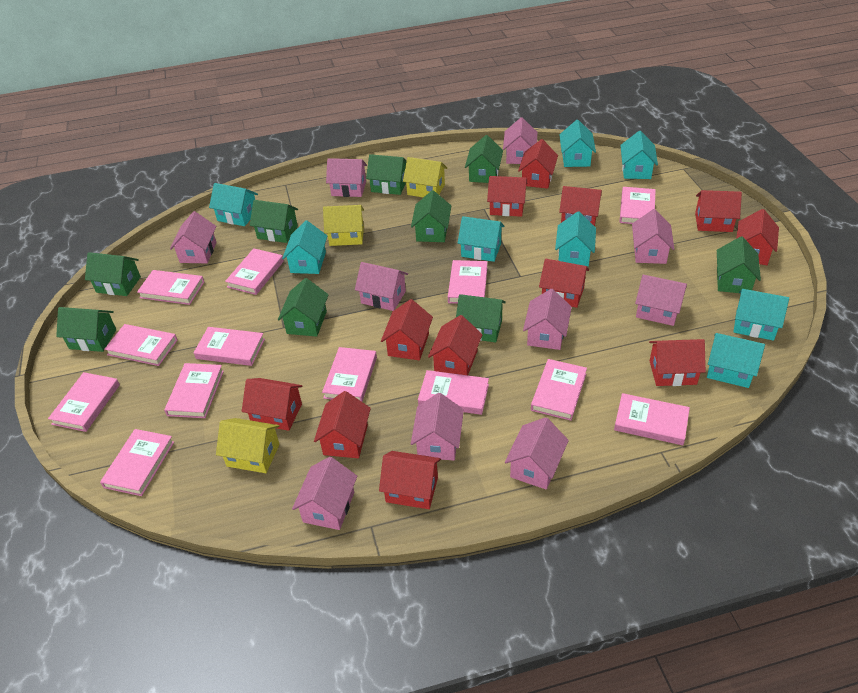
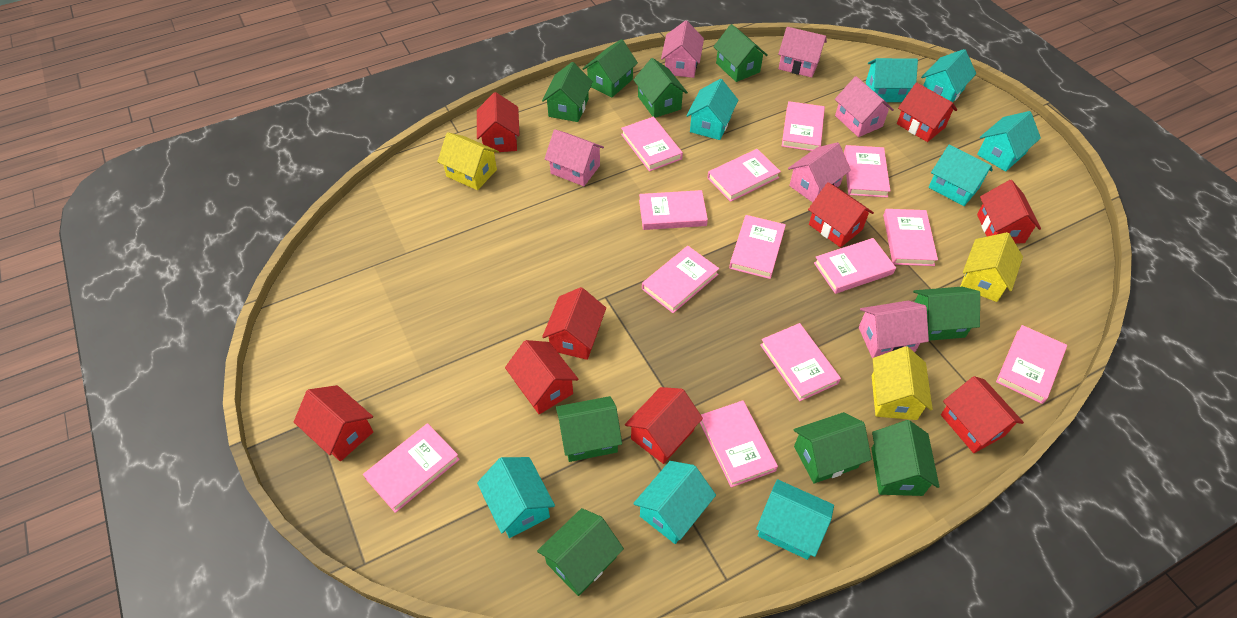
pink house: 10 -> 6
red house: 12 -> 9

